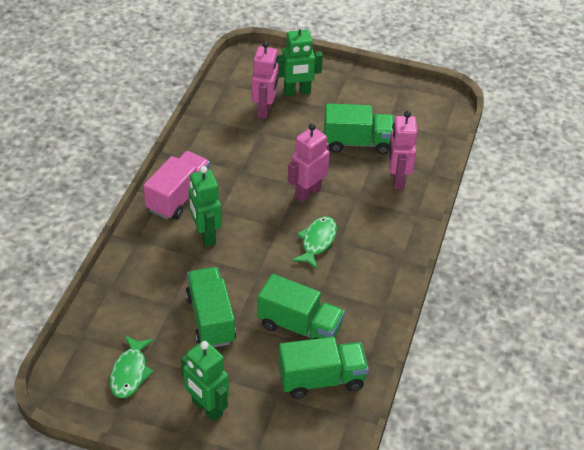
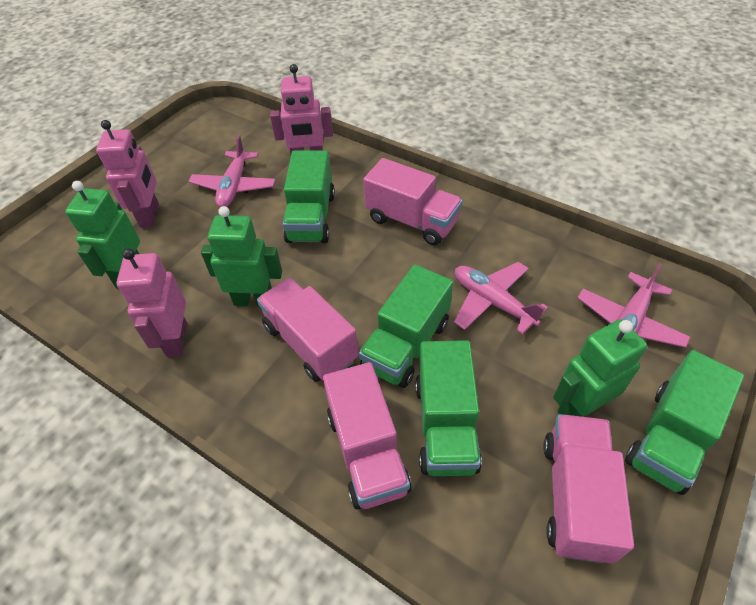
green fish: 2 -> 0
pink plane: 0 -> 3
pink truck: 1 -> 4

